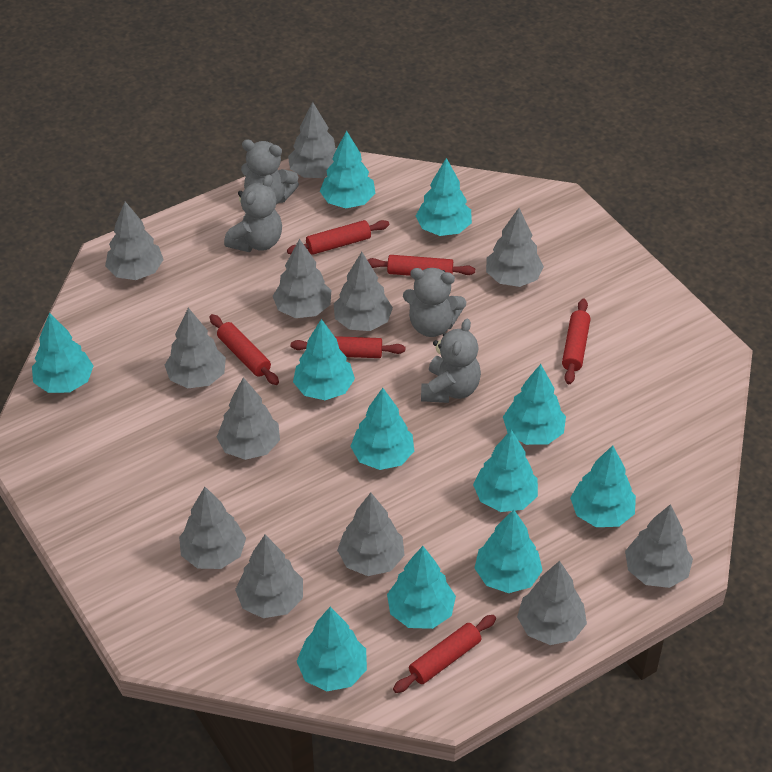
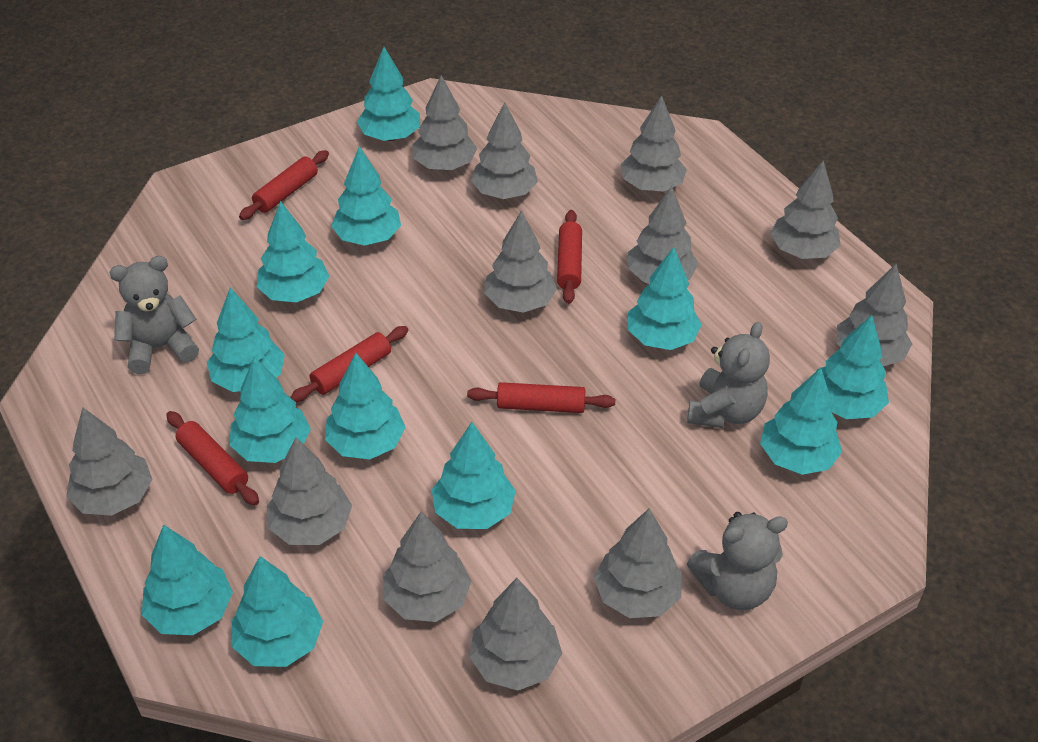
grey teddy bear: 4 -> 3
red rolling pin: 6 -> 5
turquoise tree: 11 -> 12

